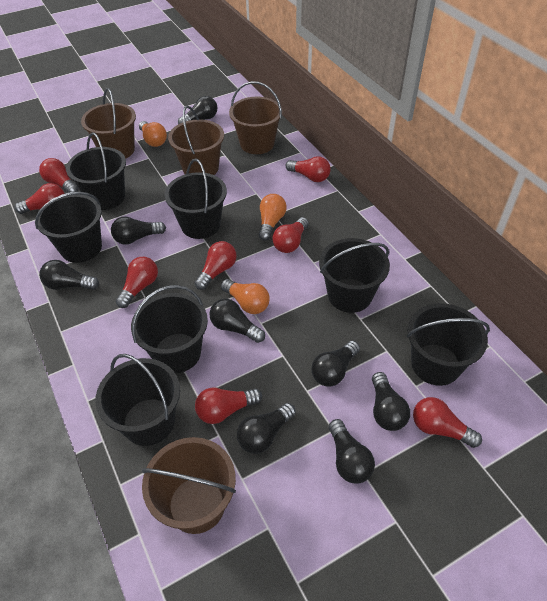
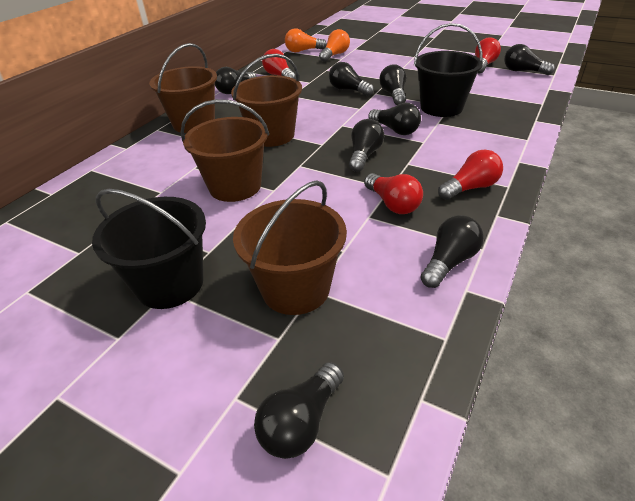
black bucket: 7 -> 2
orange light bulb: 3 -> 2
red light bulb: 8 -> 4

